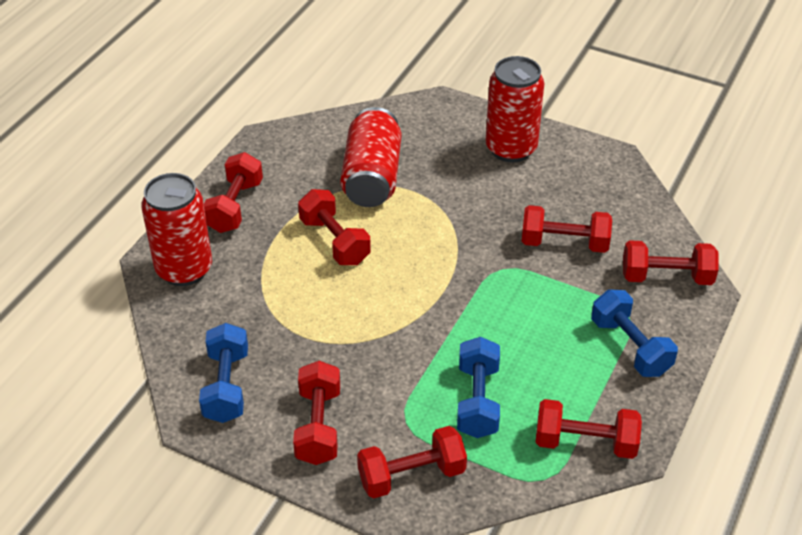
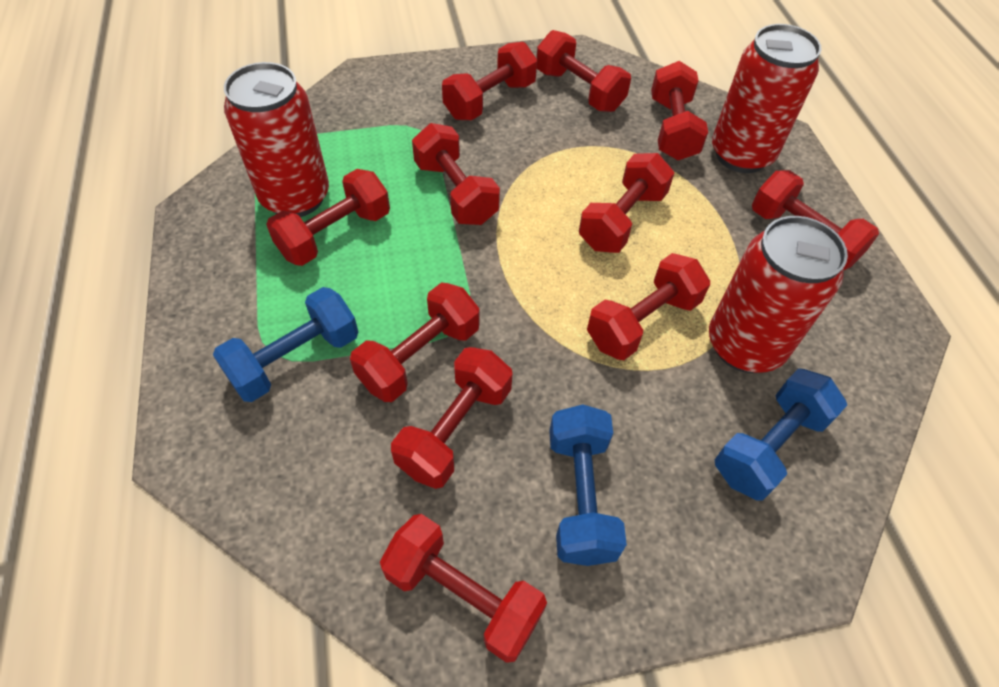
red dumbbell: 7 -> 11

